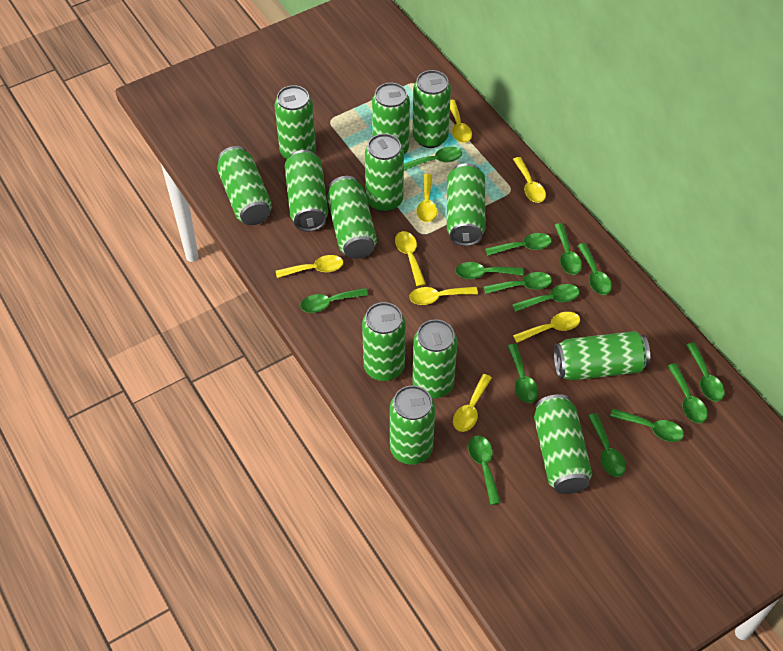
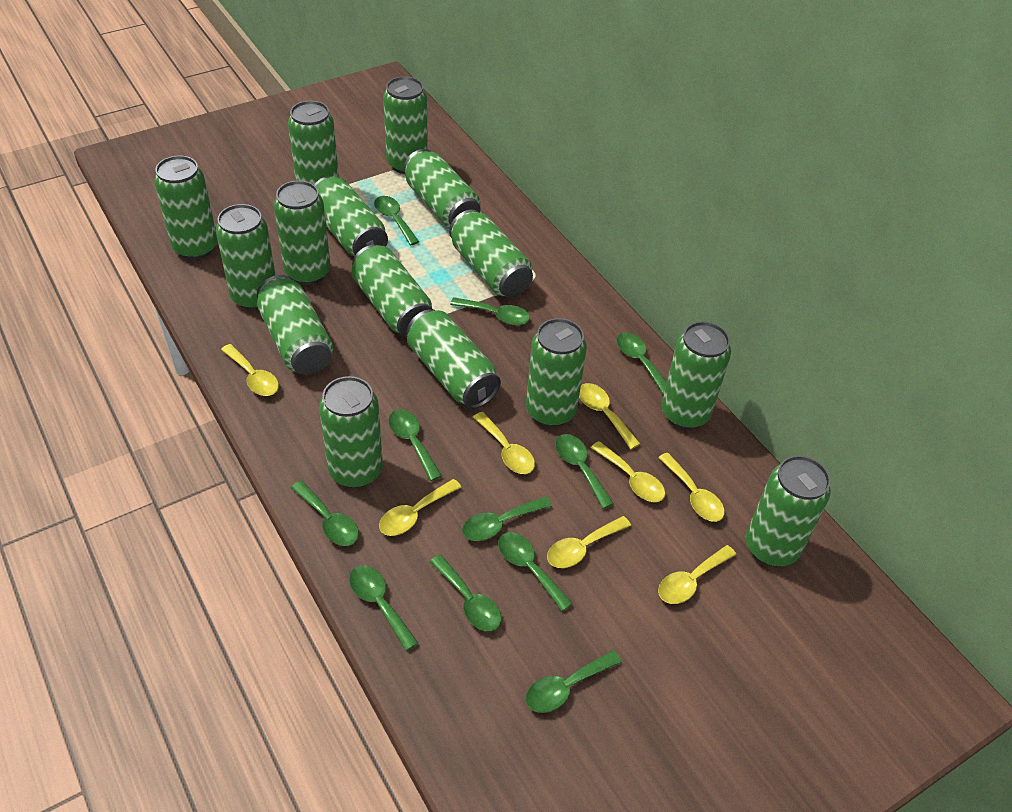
green can: 13 -> 15
green spoon: 14 -> 11

